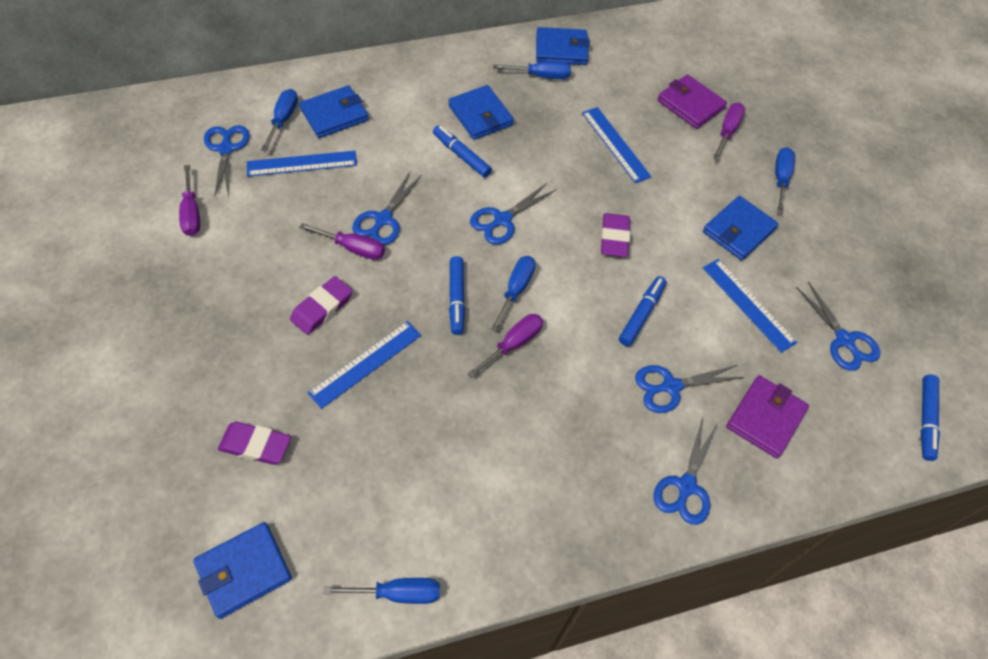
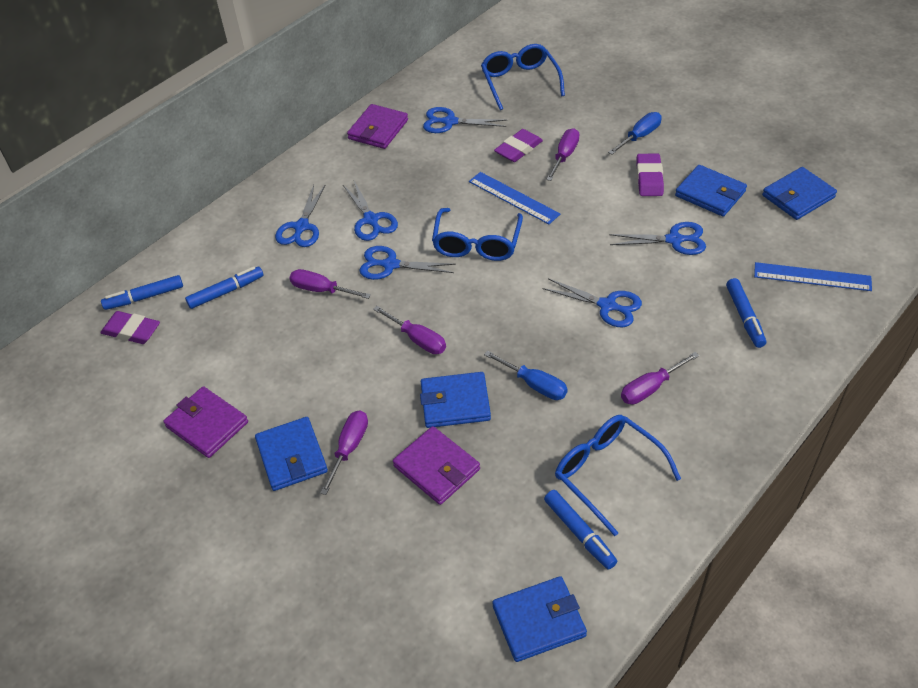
blue glasses: 0 -> 3
blue ruler: 4 -> 2
blue screwdriver: 5 -> 2
purple screwdriver: 4 -> 5
purple wallet: 2 -> 3

